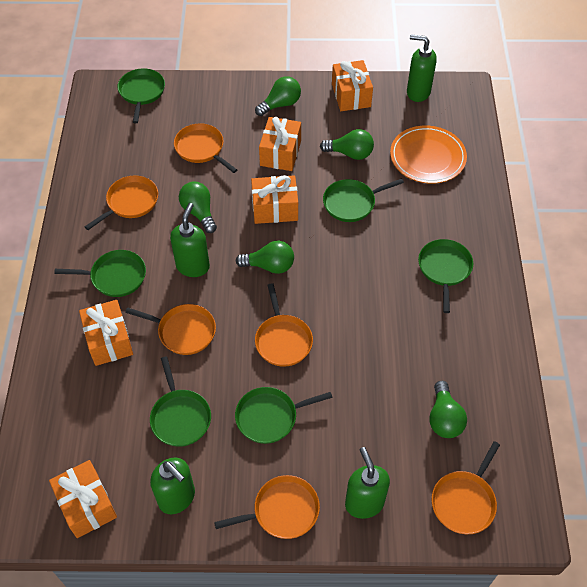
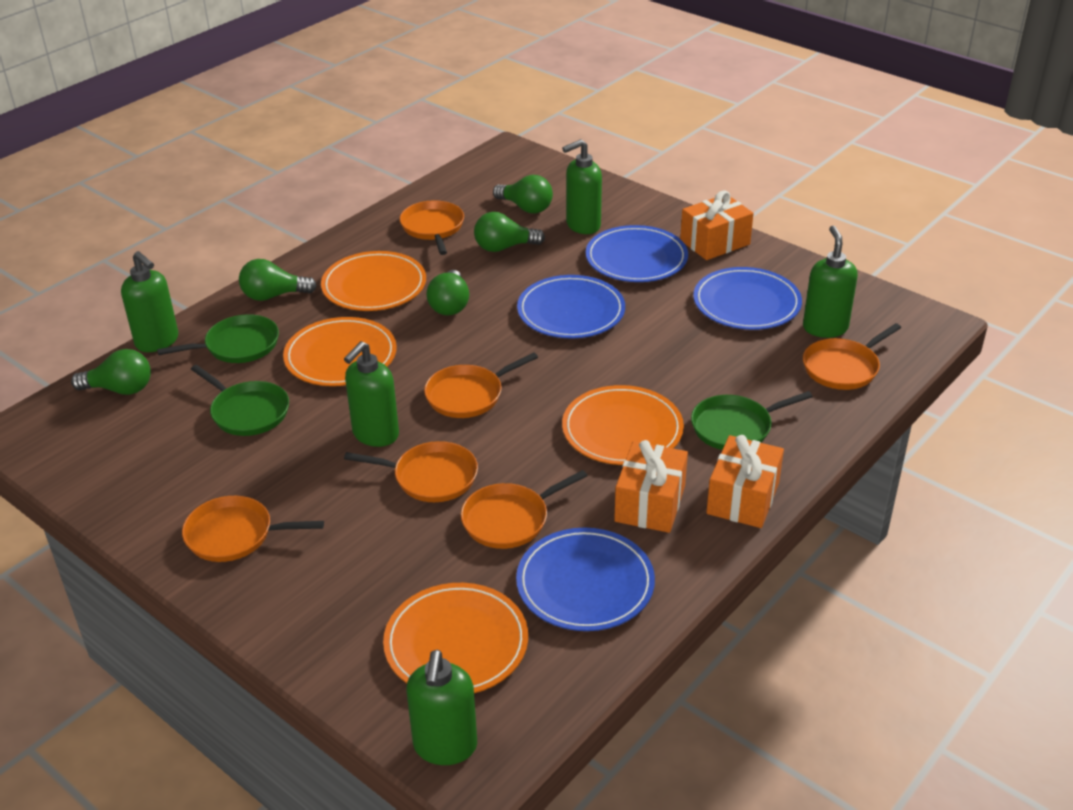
blue plate: 0 -> 4
green pan: 6 -> 3
green soap dispenser: 4 -> 5
orange gift: 5 -> 3
orange plate: 1 -> 4

